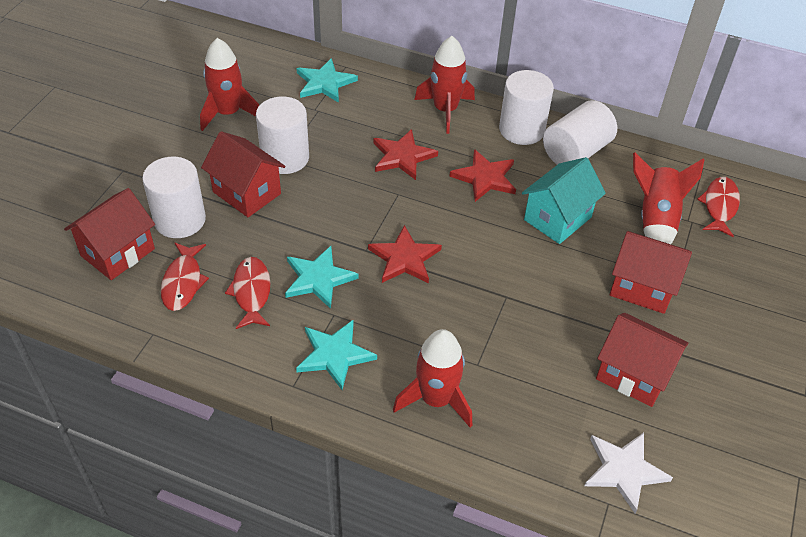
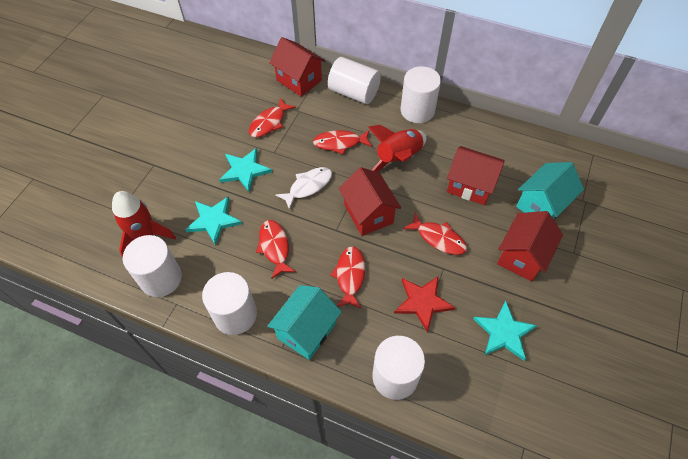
red fish: 3 -> 5
red rocket: 4 -> 2
red star: 3 -> 1
turquoise house: 1 -> 2
white cylinder: 4 -> 5
white fish: 0 -> 1
white star: 1 -> 0

